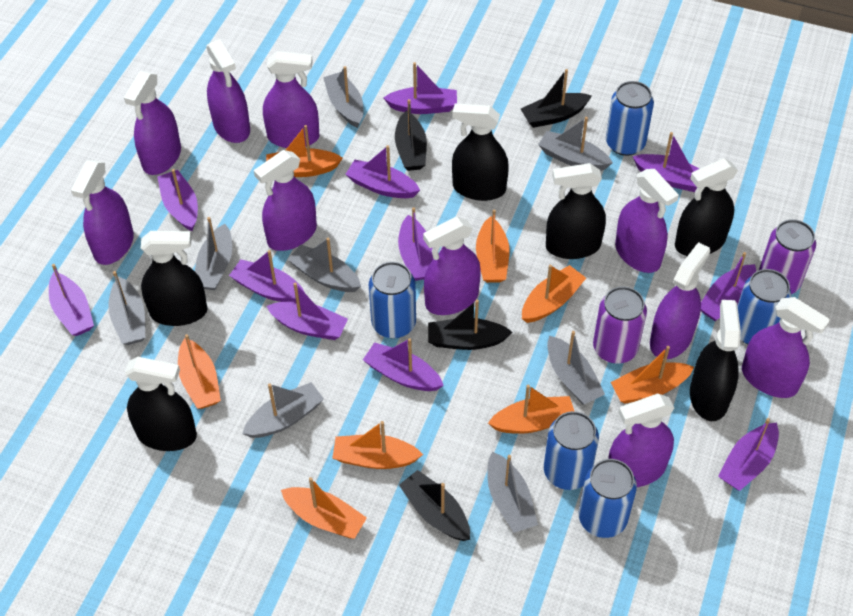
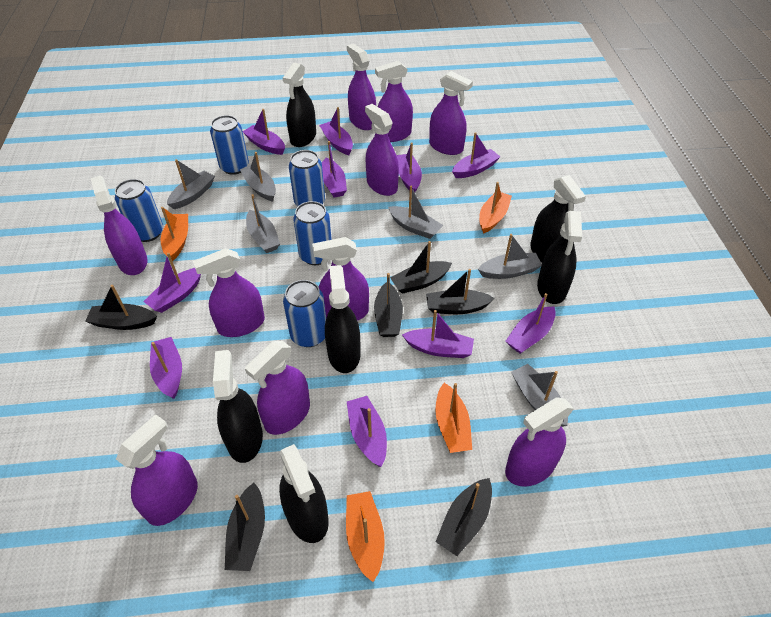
black boat: 4 -> 6
grey boat: 8 -> 6
orange boat: 8 -> 4
purple boat: 11 -> 10
purple can: 2 -> 0

